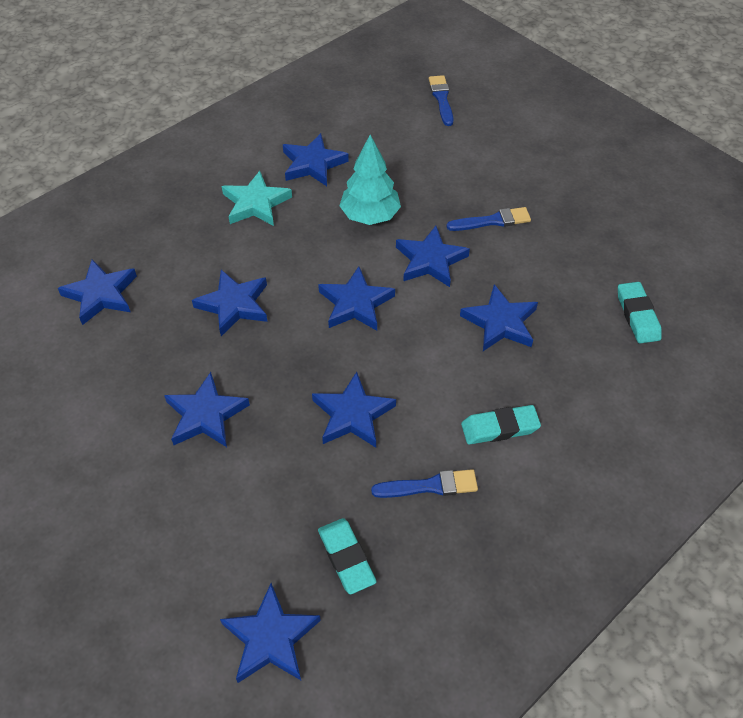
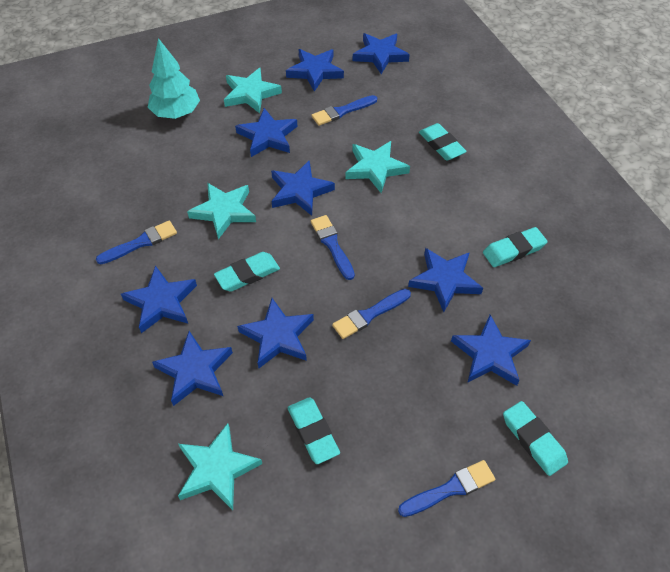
blue brush: 3 -> 5
turquoise eraser: 3 -> 5
turquoise star: 1 -> 4

